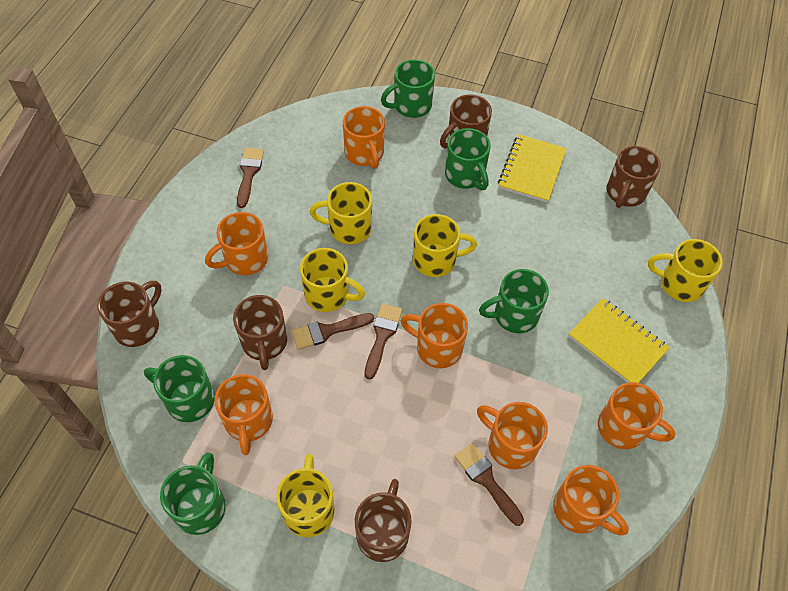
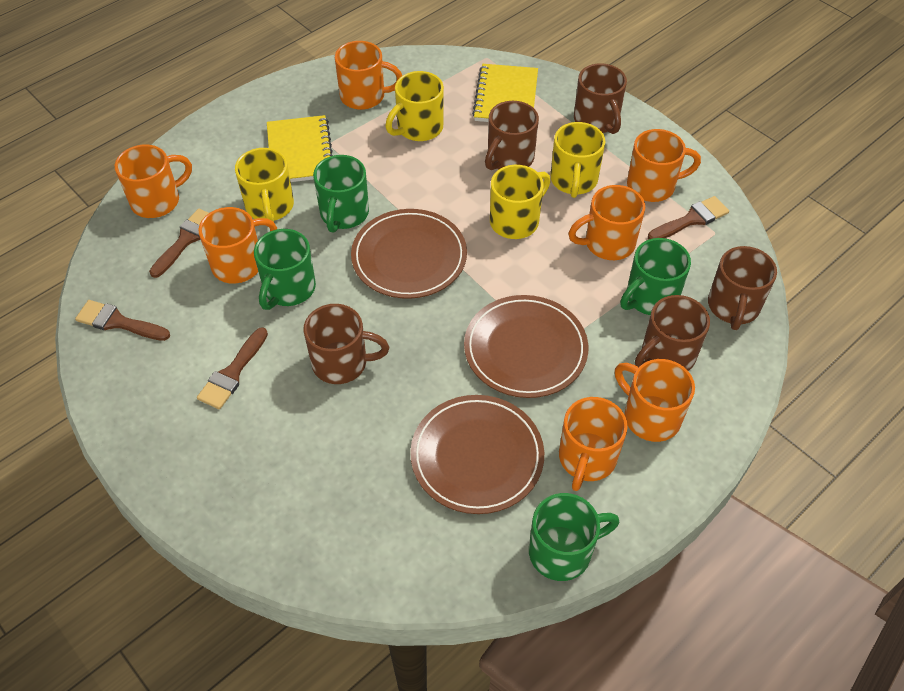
brown plate: 0 -> 3
green mug: 5 -> 4
yellow mug: 5 -> 4

